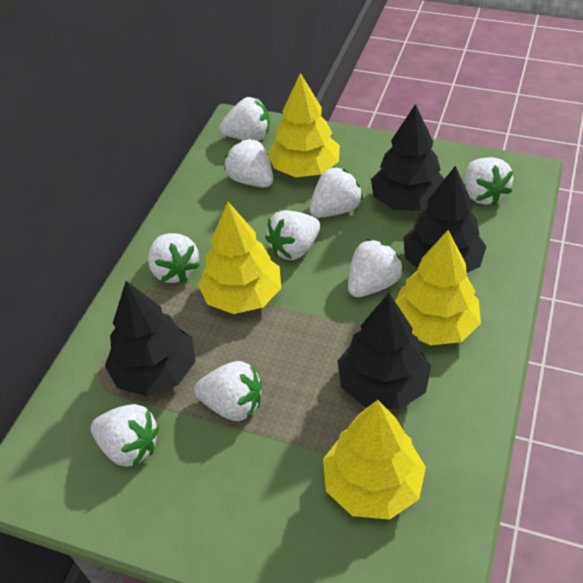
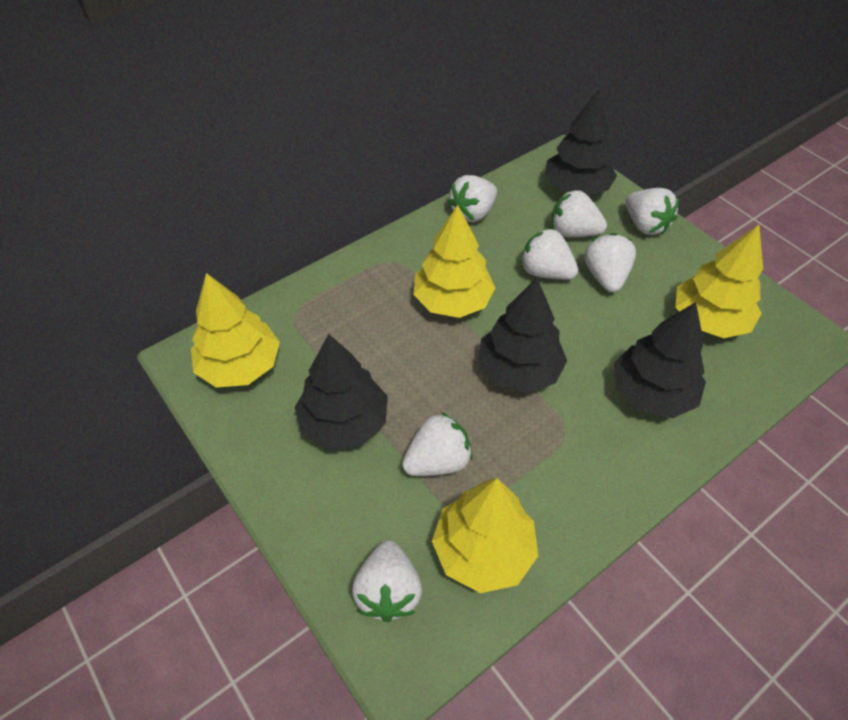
white strawberry: 9 -> 7

